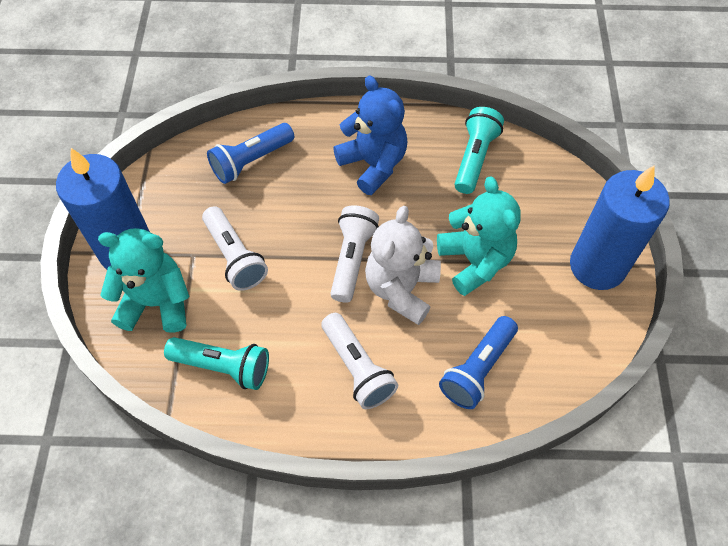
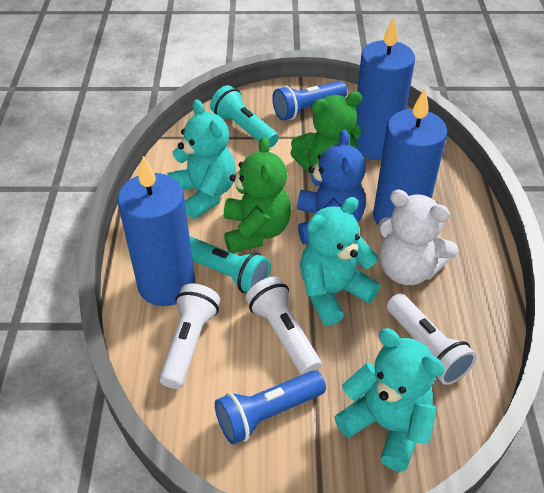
blue candle: 2 -> 3
green teddy bear: 0 -> 2
turquoise teddy bear: 2 -> 3

